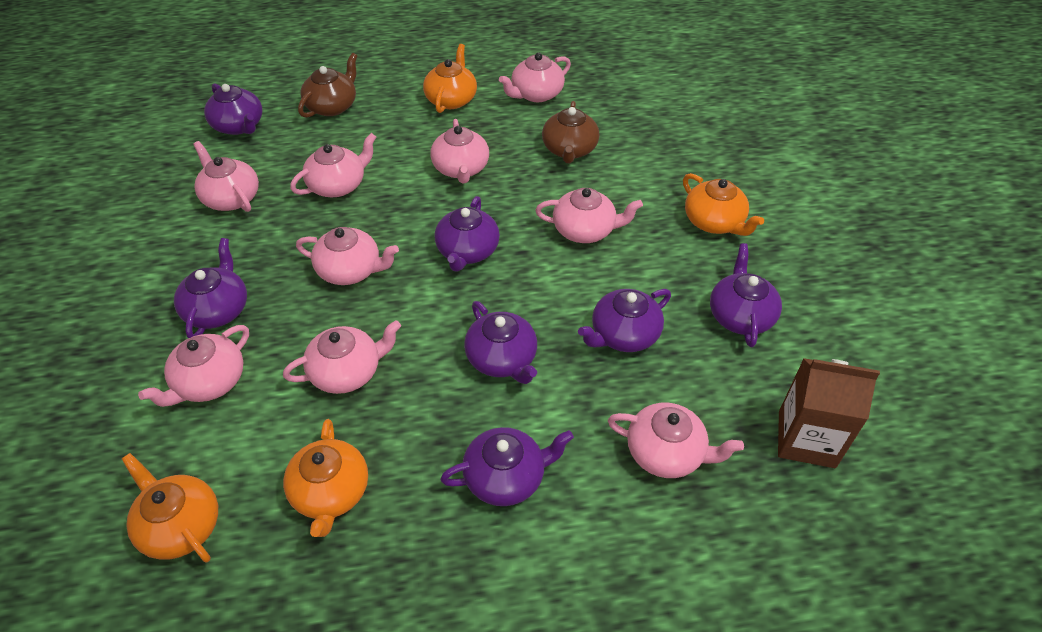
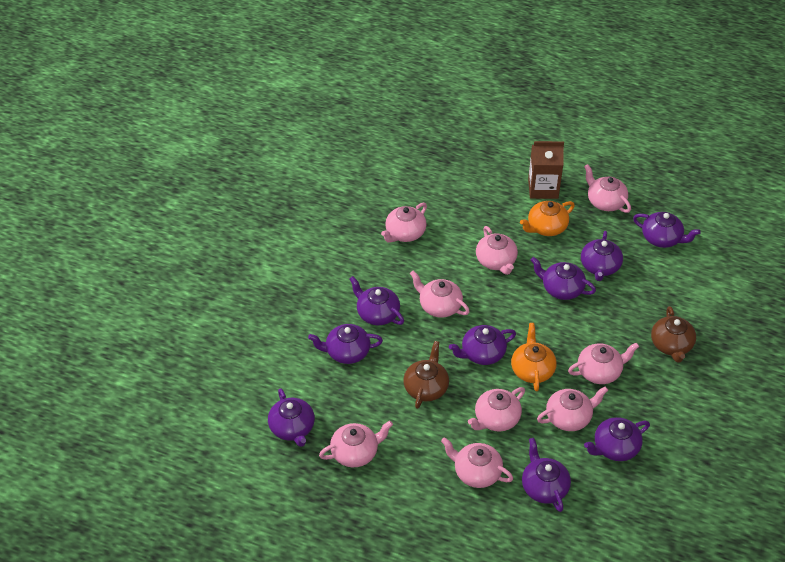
orange teapot: 4 -> 2
purple teapot: 7 -> 9

